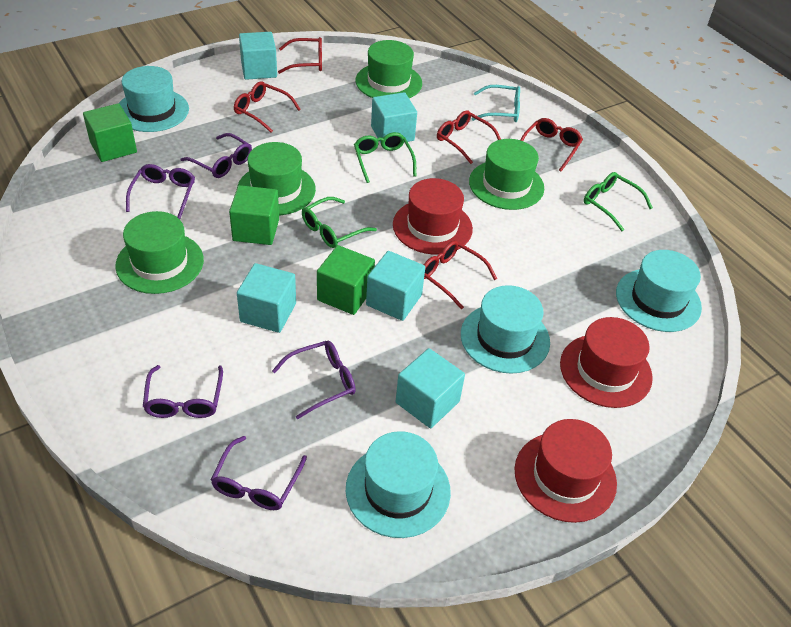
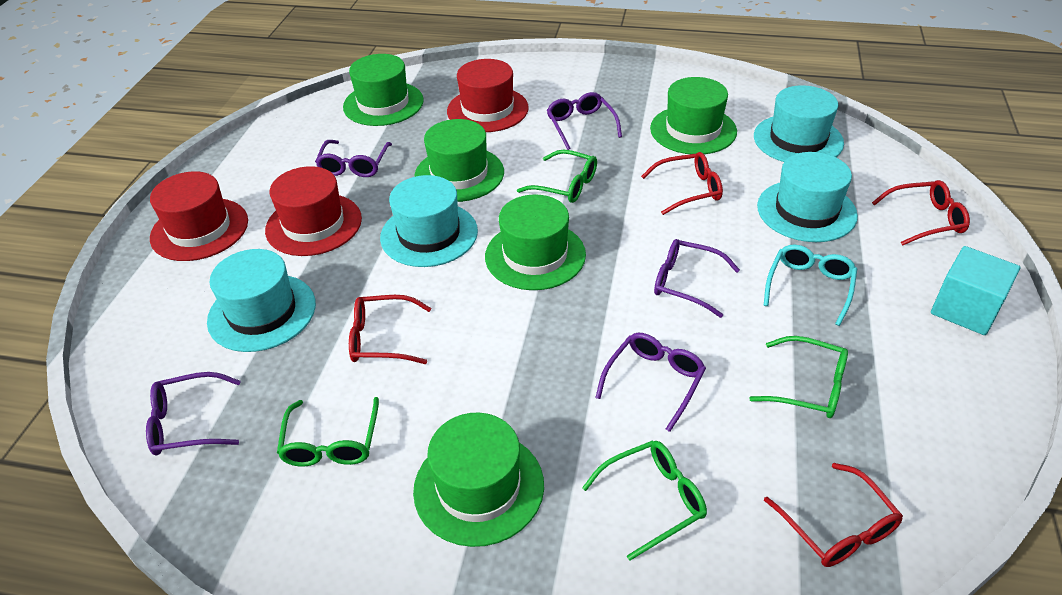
green cube: 3 -> 0
green glasses: 3 -> 4
green hat: 4 -> 5
red glasses: 5 -> 4
turquoise cube: 5 -> 1

